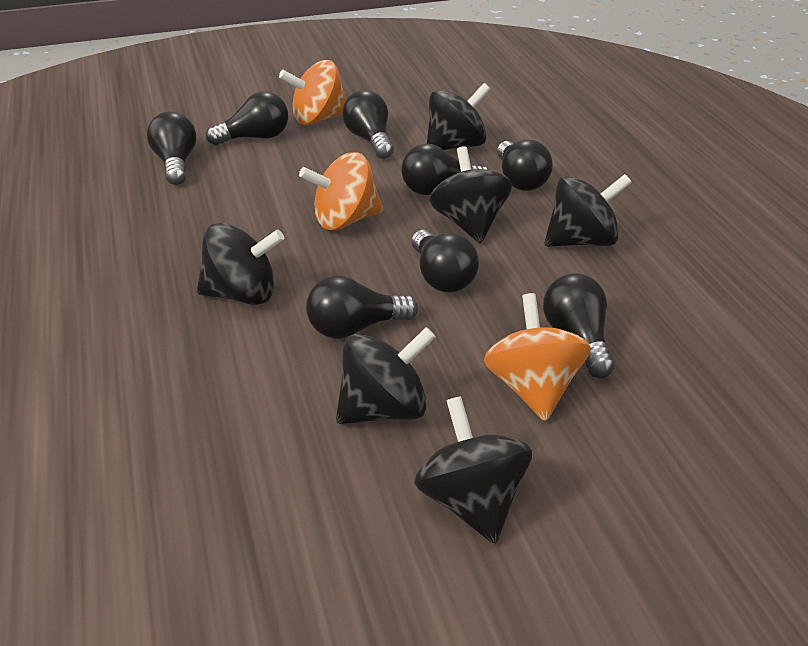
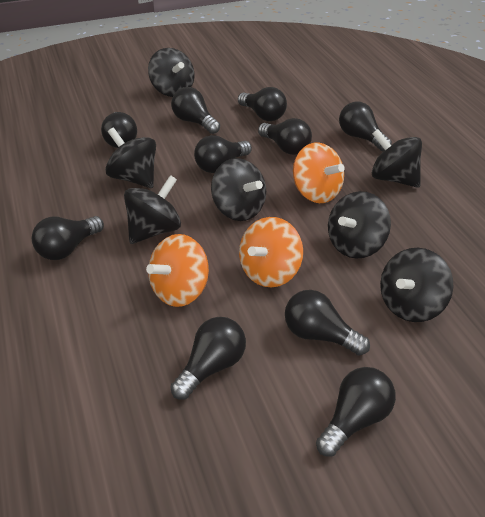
black light bulb: 8 -> 10
black spinning top: 6 -> 7

